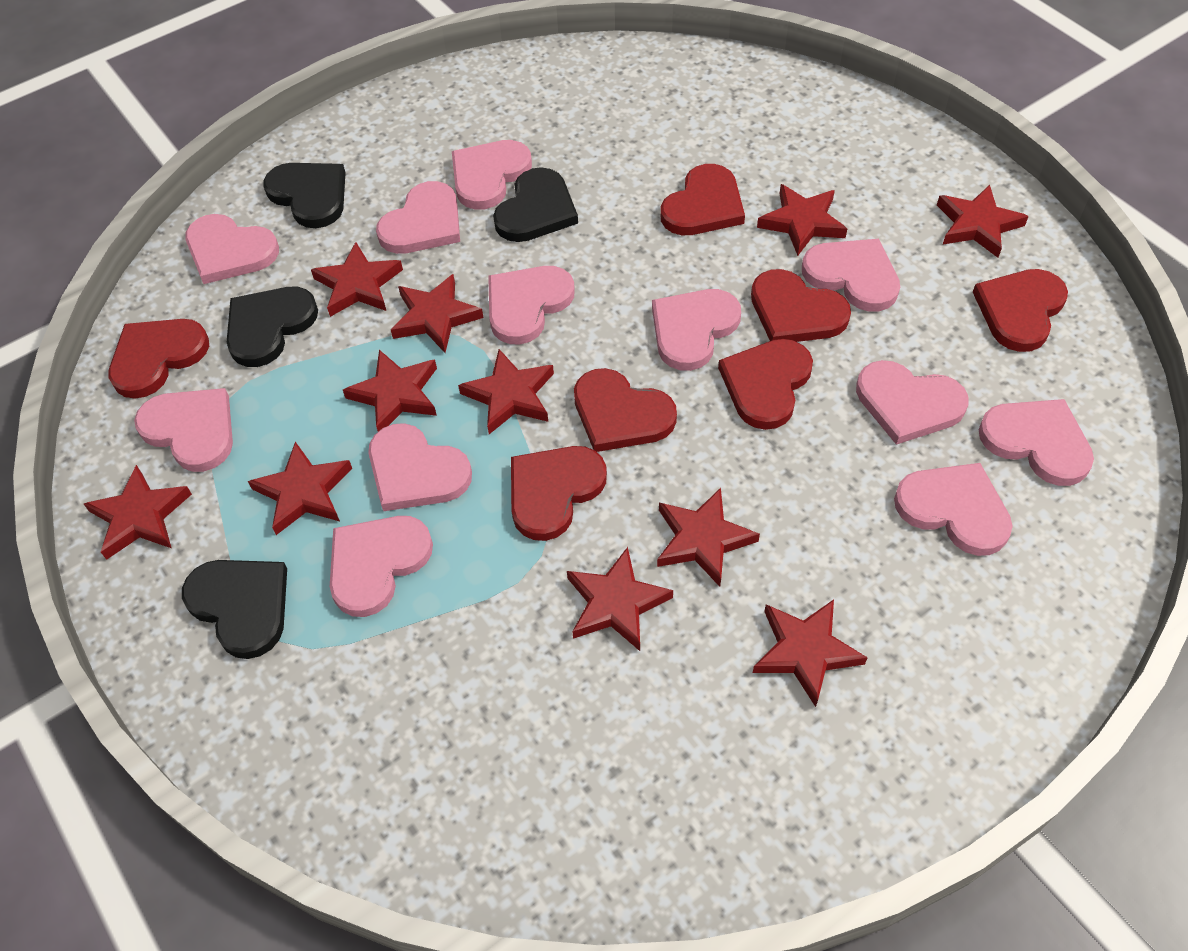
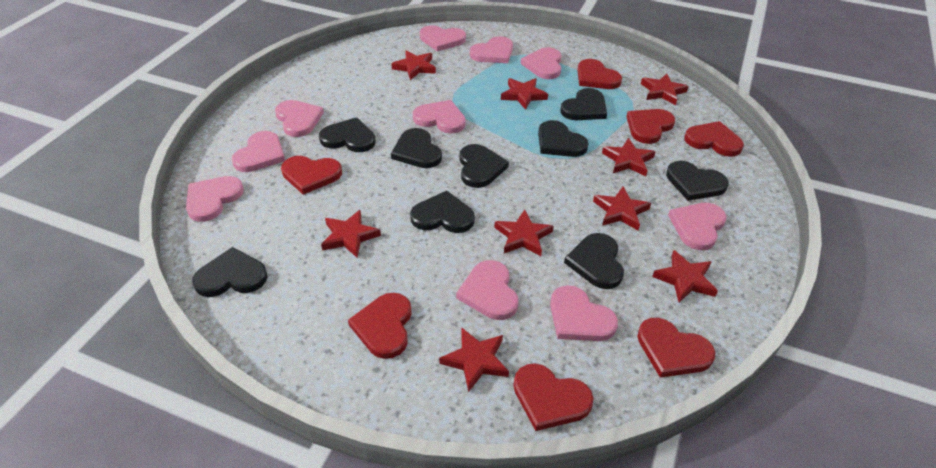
black heart: 4 -> 9
pink heart: 12 -> 10
red star: 11 -> 9

